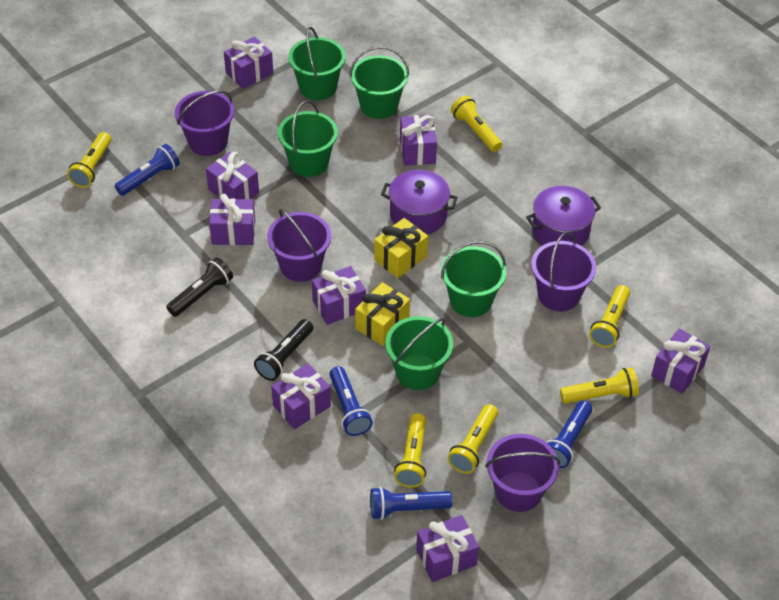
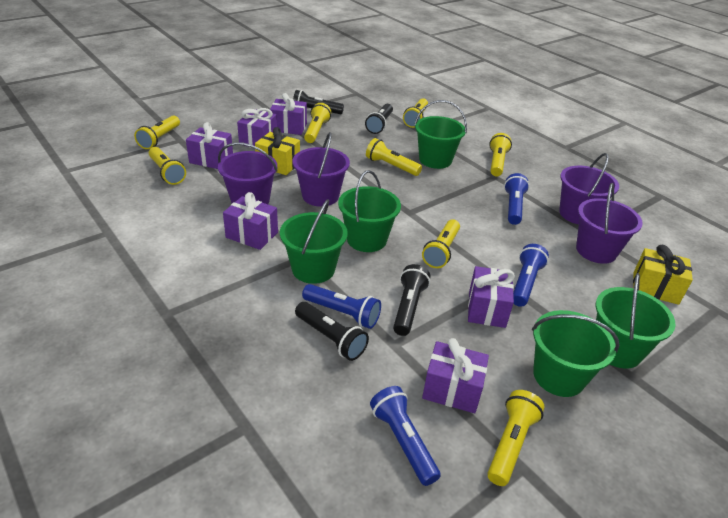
black flashlight: 2 -> 4
purple gift: 8 -> 6
purple pot: 2 -> 0
yellow flashlight: 6 -> 8

